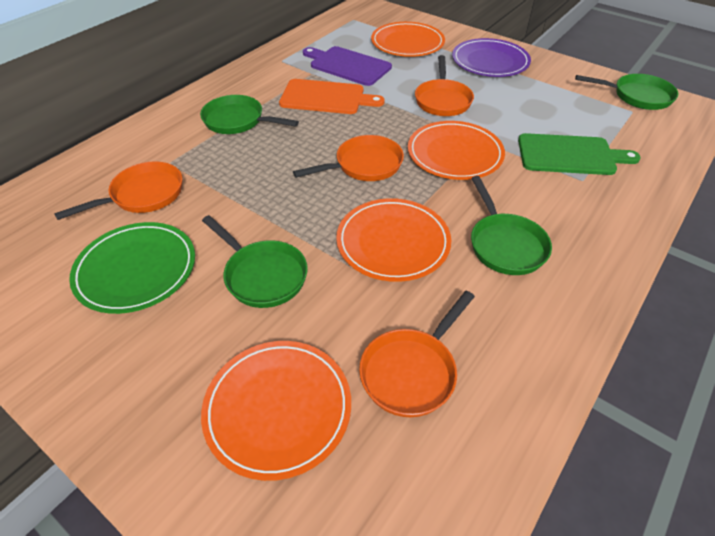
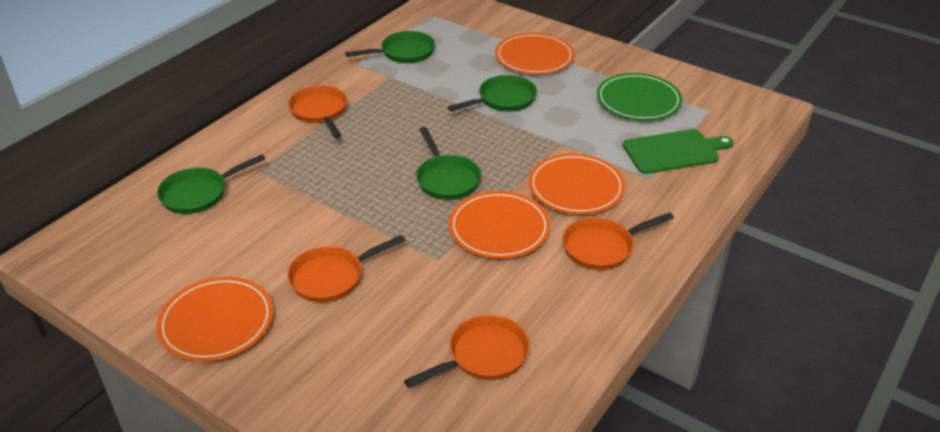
orange cutting board: 1 -> 0
purple cutting board: 1 -> 0
purple plate: 1 -> 0

